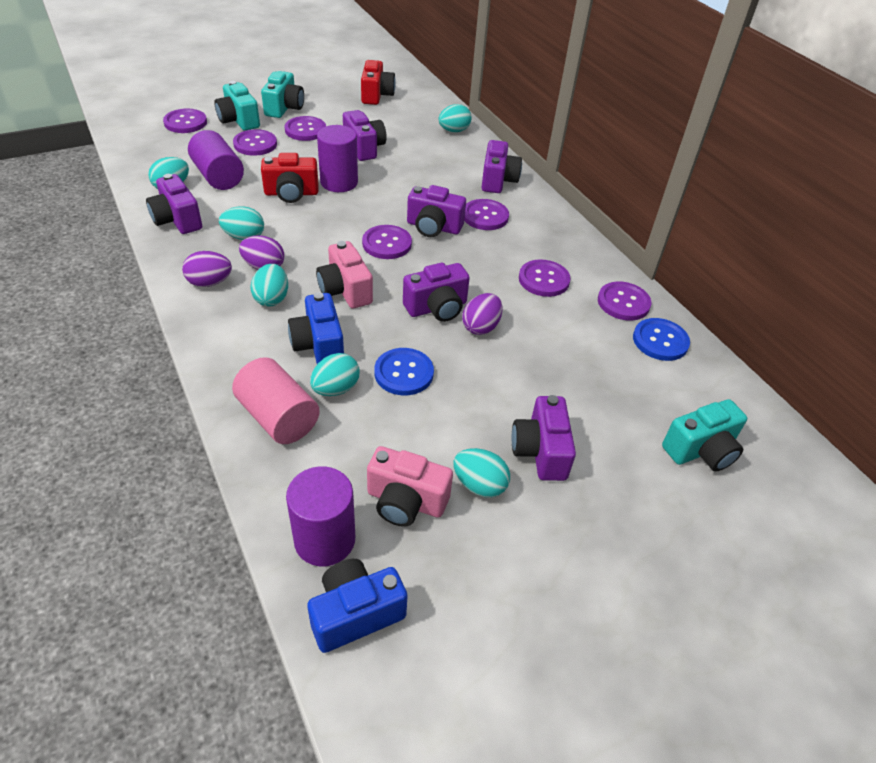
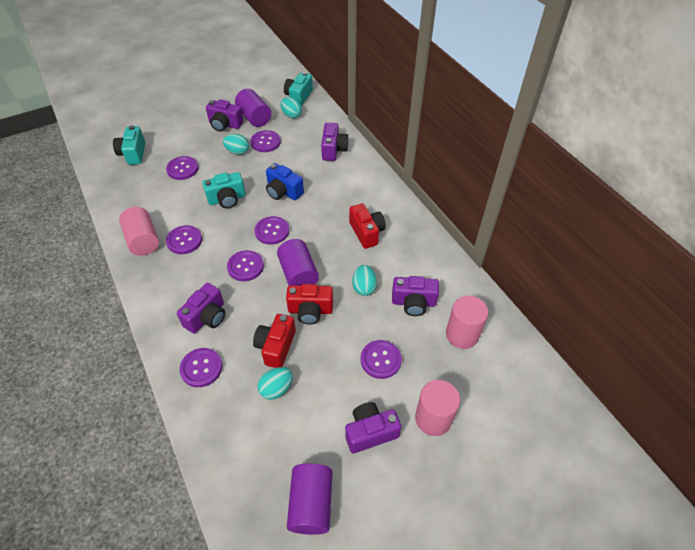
blue button: 2 -> 0
blue camera: 2 -> 1
pink camera: 2 -> 0
pink cylinder: 1 -> 3
purple camera: 6 -> 5
purple egg: 3 -> 0
red camera: 2 -> 3
turquoise egg: 6 -> 4

